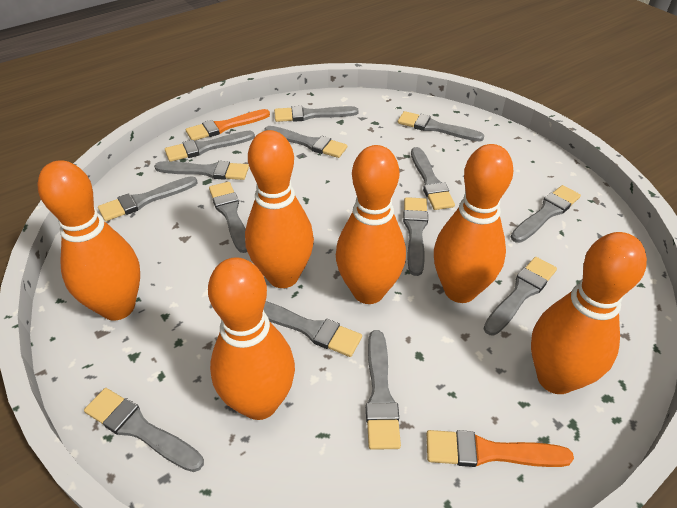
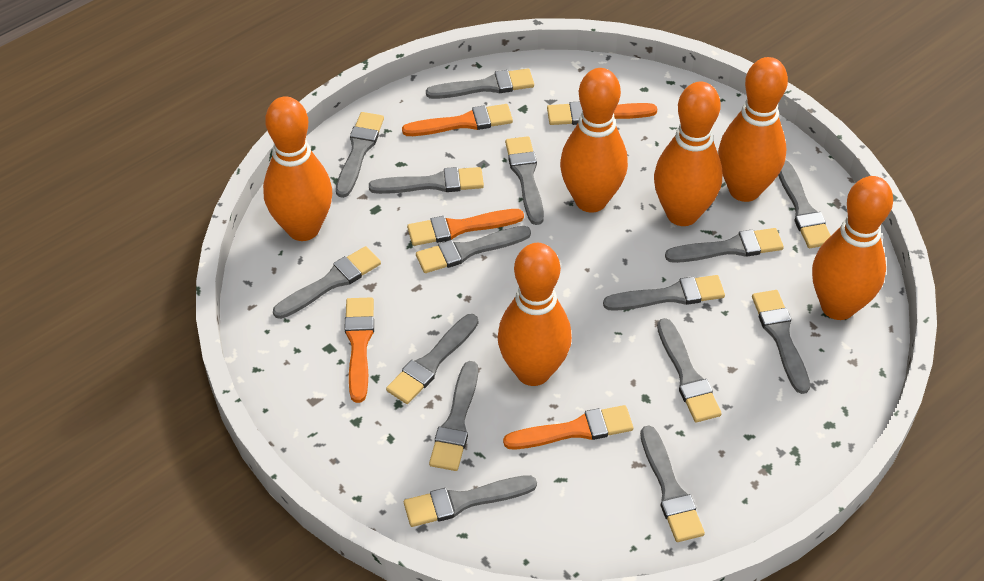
grey brush: 14 -> 15
orange brush: 2 -> 5

